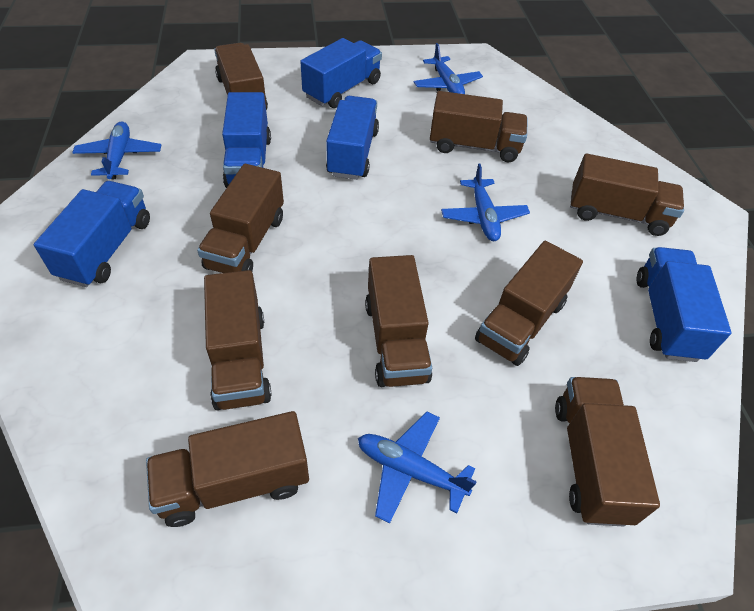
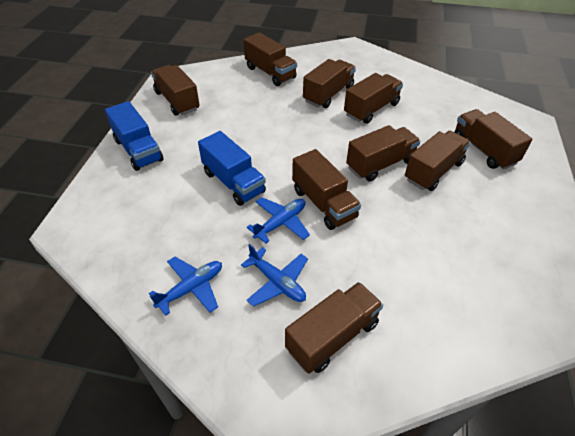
blue plane: 4 -> 3
blue truck: 5 -> 2

